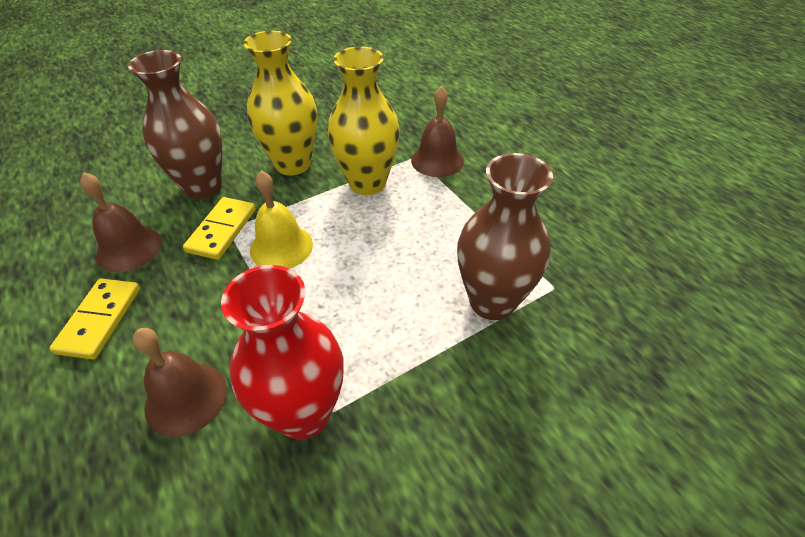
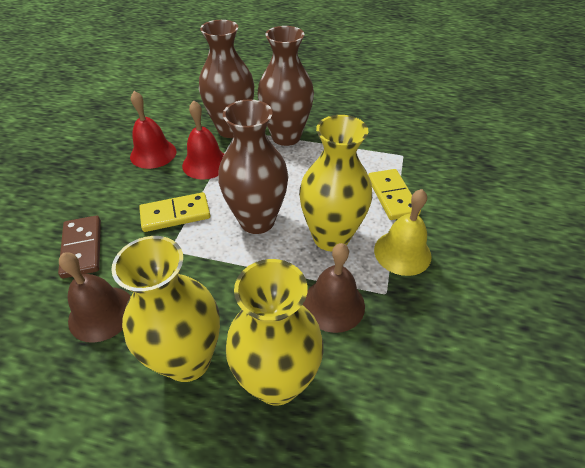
brown bell: 3 -> 2
brown domino: 0 -> 1
brown vase: 2 -> 3
red bell: 0 -> 2
red vase: 1 -> 0
yellow vase: 2 -> 3

